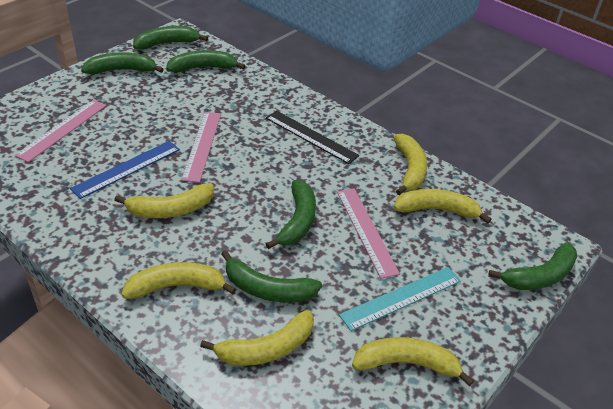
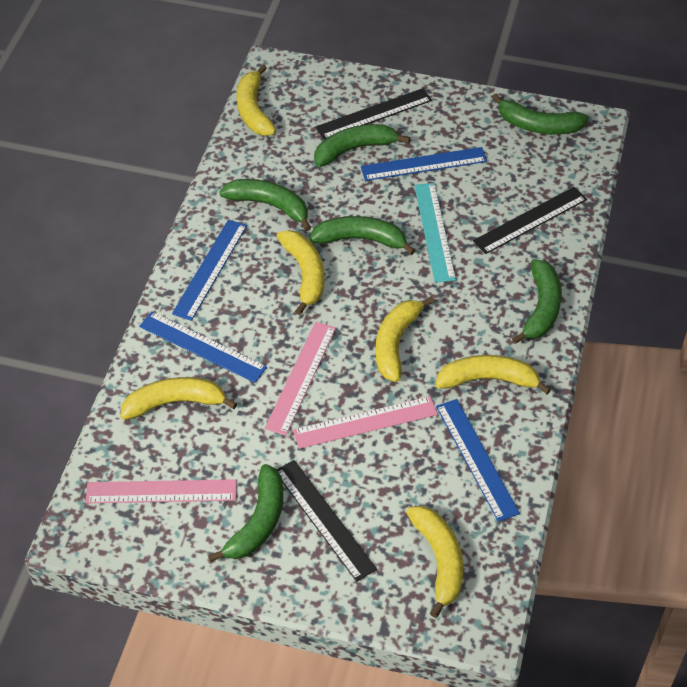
black ruler: 1 -> 3
blue ruler: 1 -> 4

